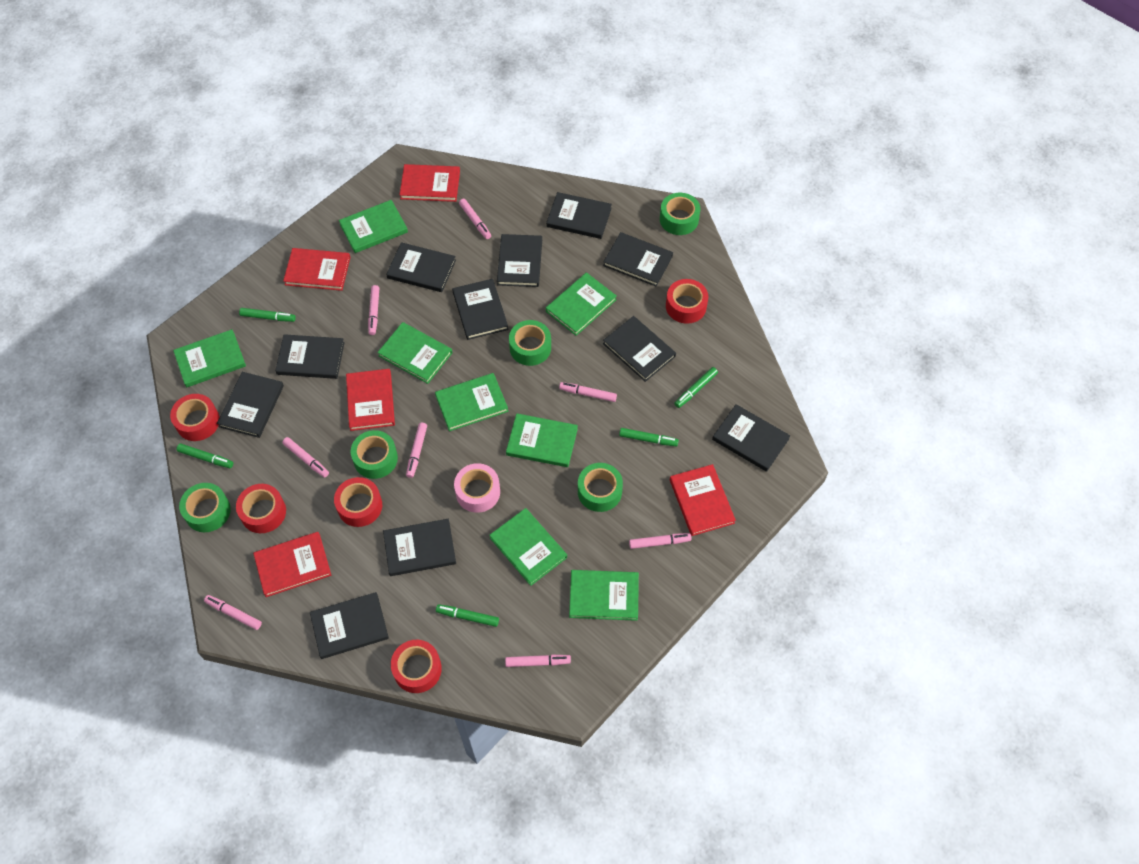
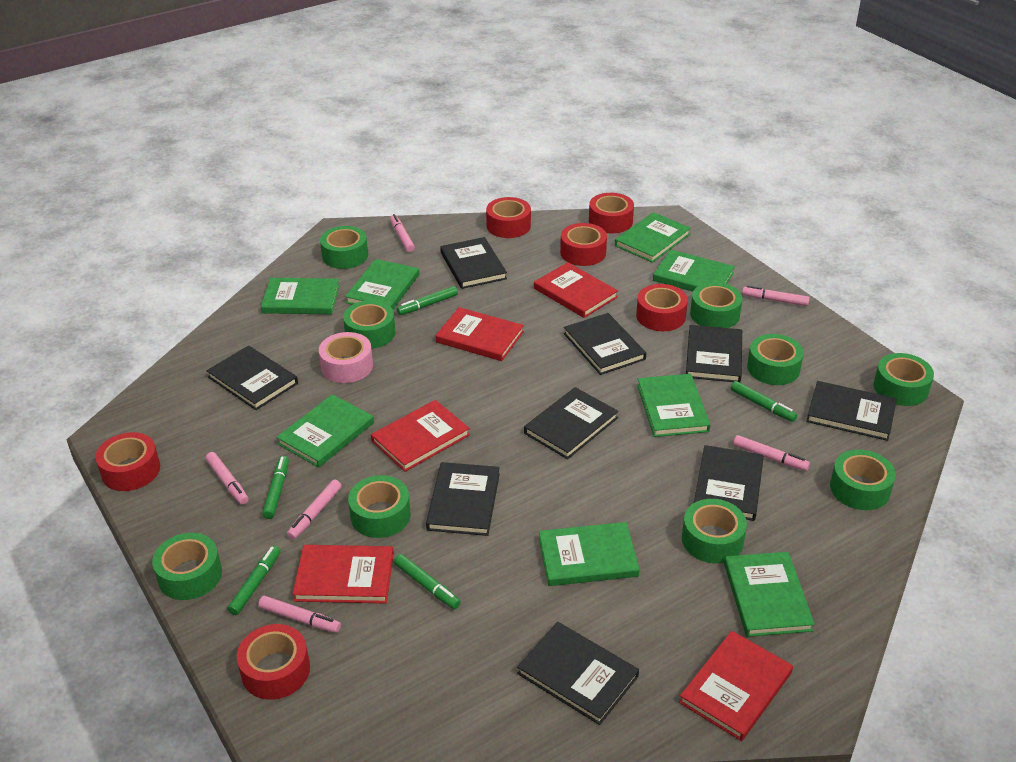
black book: 11 -> 9
green tape: 5 -> 9
pink marker: 8 -> 6
red tape: 5 -> 6

